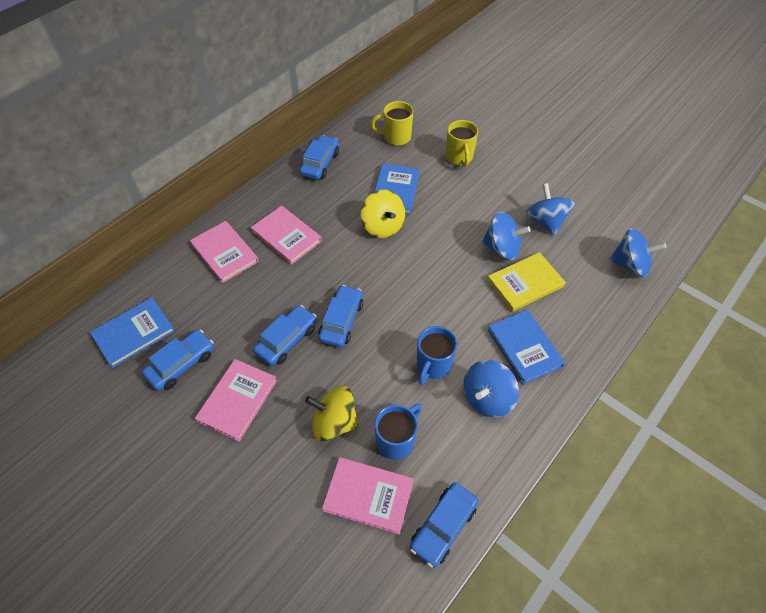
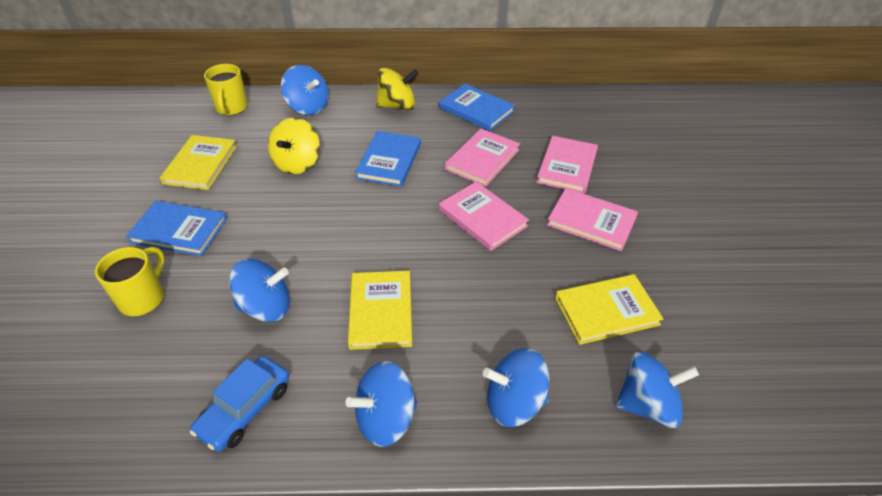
blue car: 5 -> 1
blue mug: 2 -> 0
blue spinning top: 4 -> 5
yellow book: 1 -> 3

